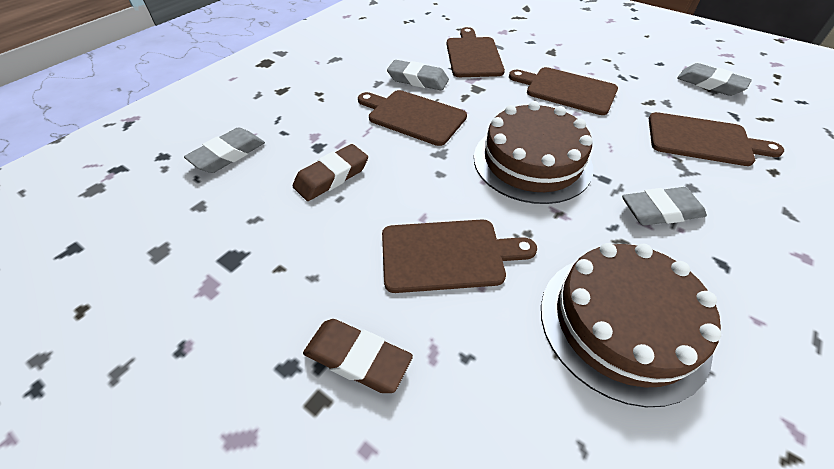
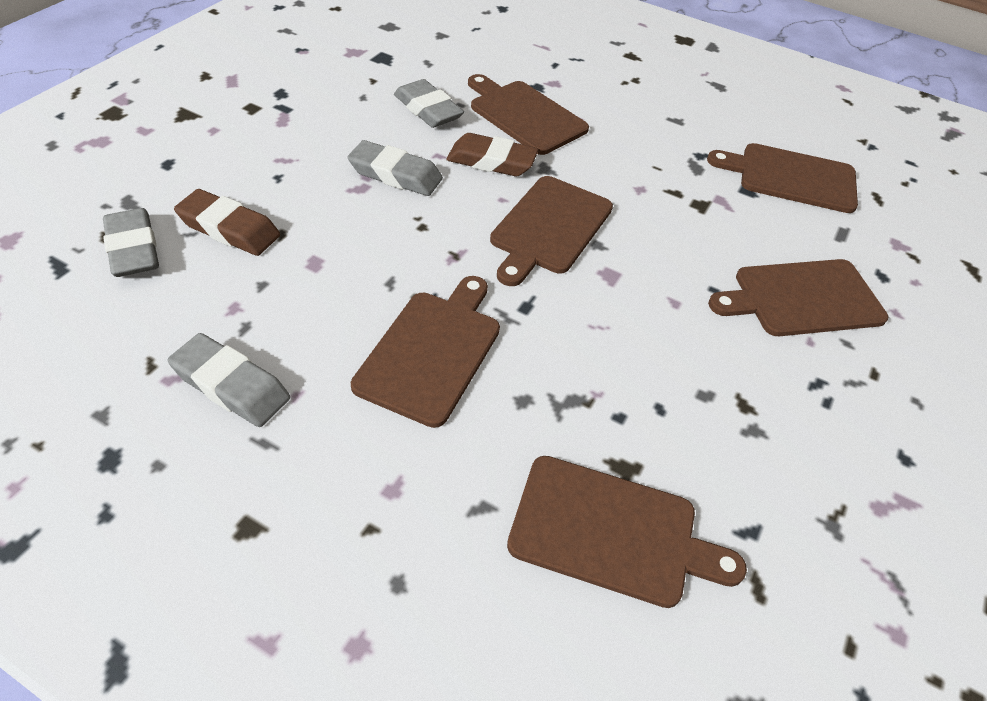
brown cake: 2 -> 0
brown cutting board: 5 -> 6

